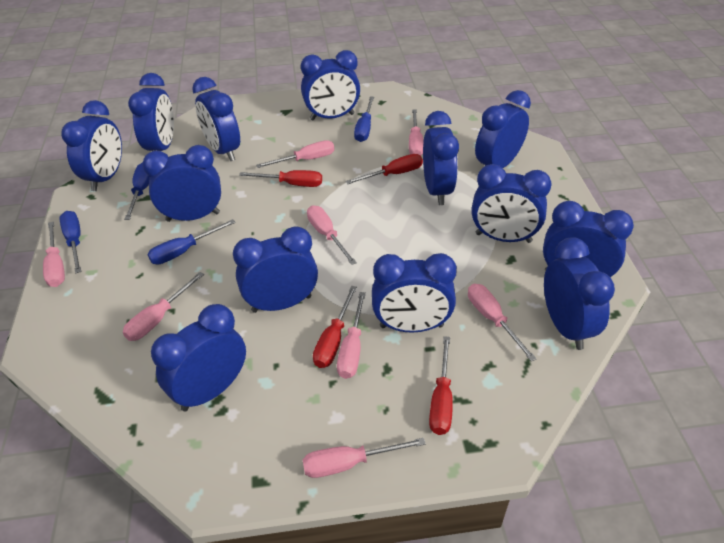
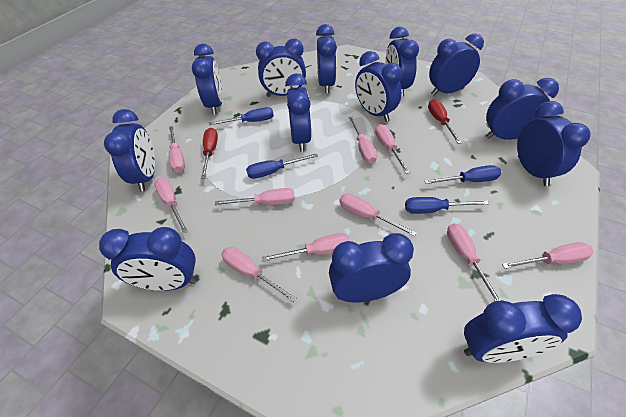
pink screwdriver: 8 -> 10
red screwdriver: 4 -> 2

